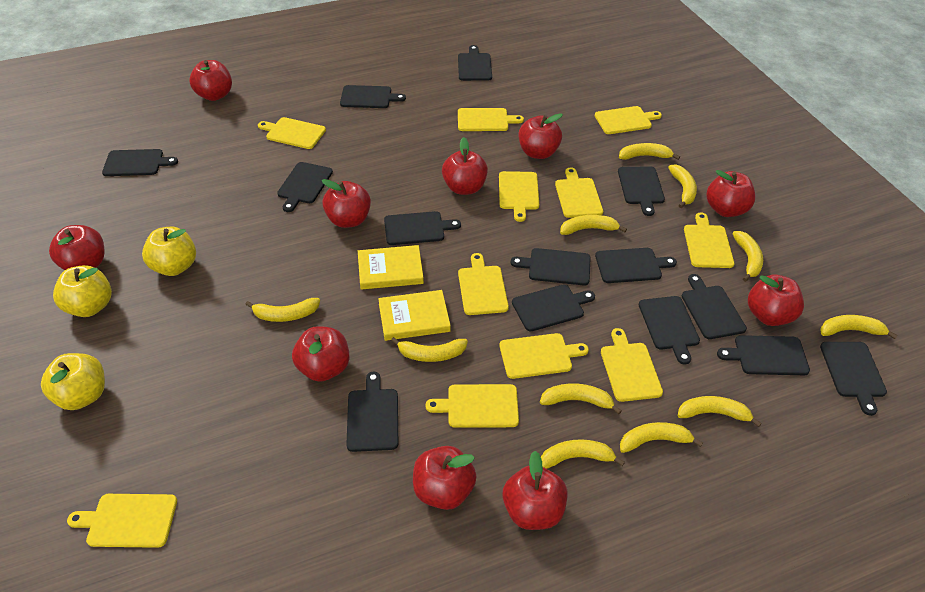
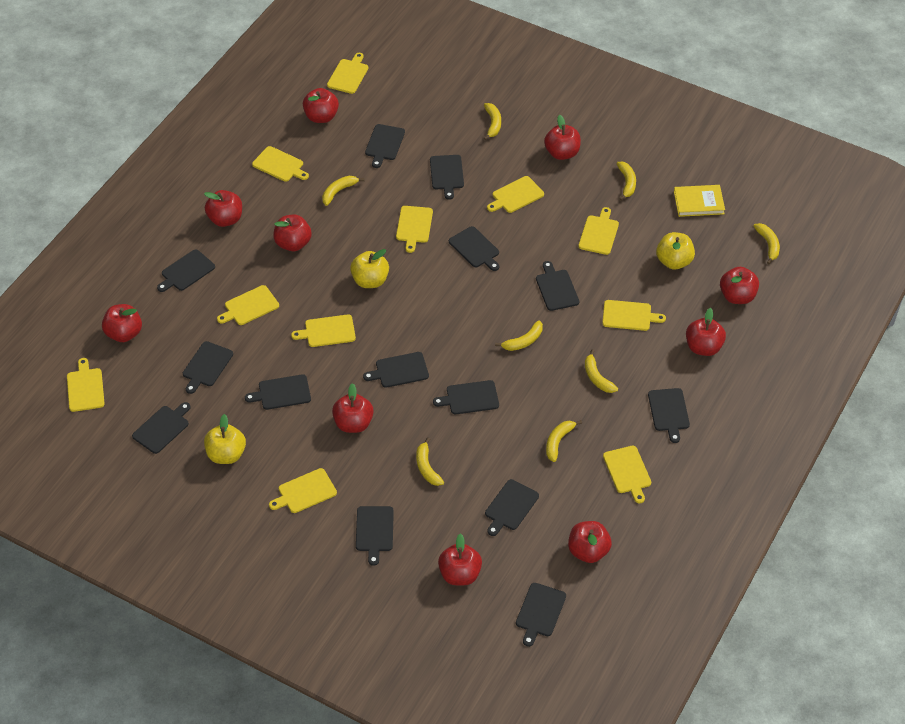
yellow banana: 11 -> 8
yellow book: 2 -> 1

